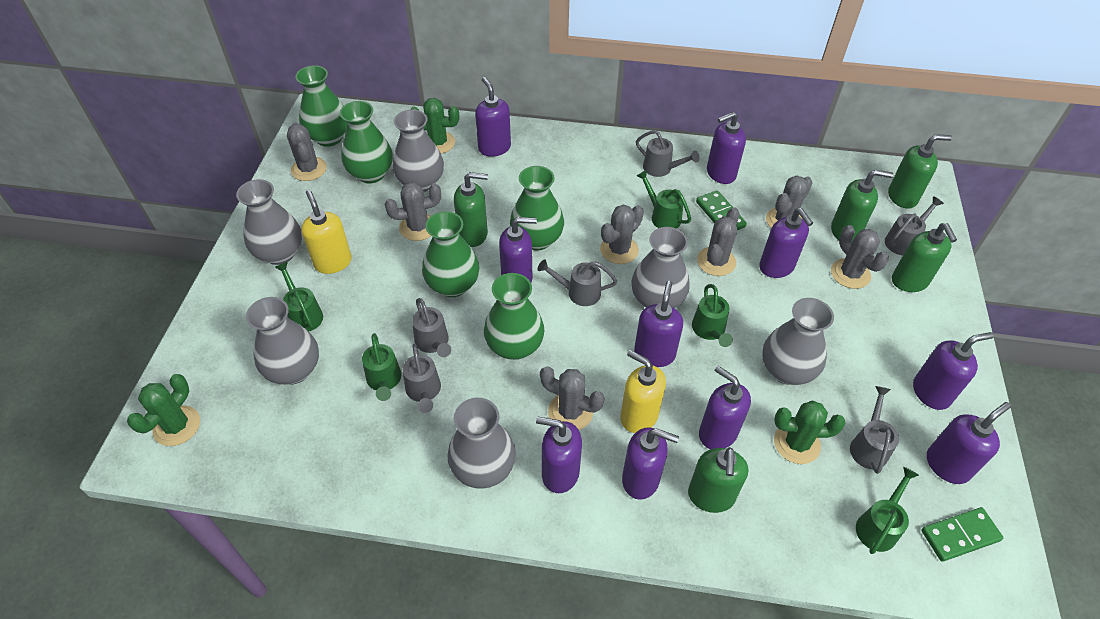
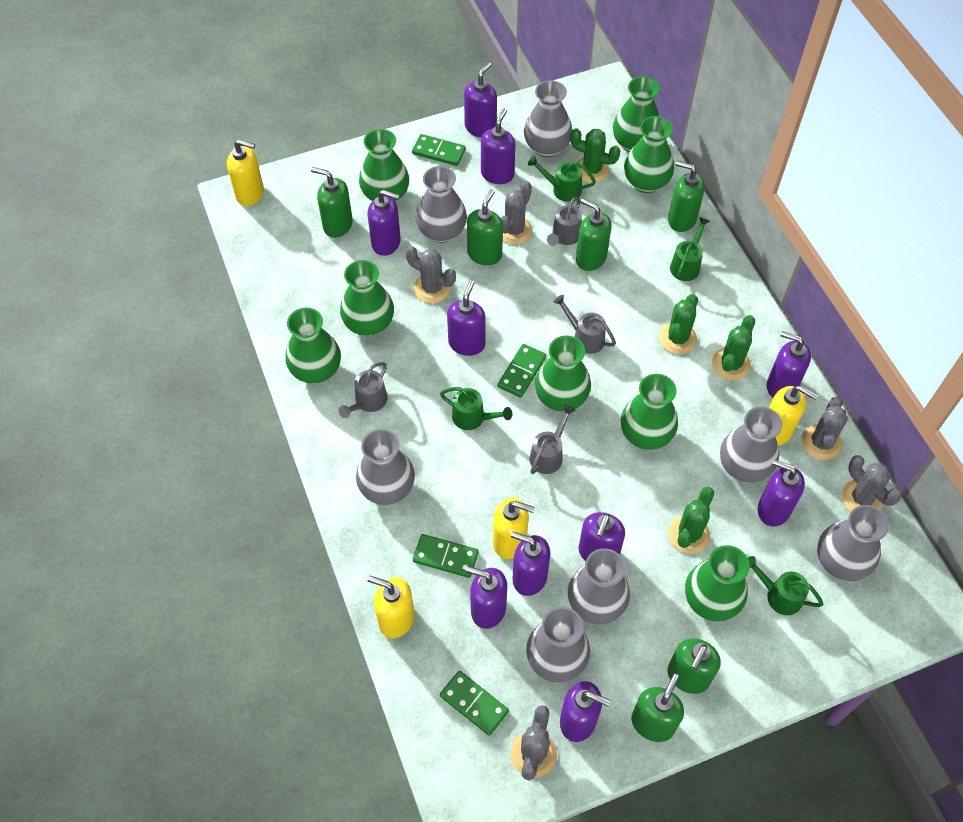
green cactus: 3 -> 4
green domino: 2 -> 4
green soap dispenser: 5 -> 6
green vase: 5 -> 8
green watering can: 5 -> 4
grey cactus: 7 -> 5
grey vase: 6 -> 7
grey watering can: 6 -> 4
yellow soap dispenser: 2 -> 4

